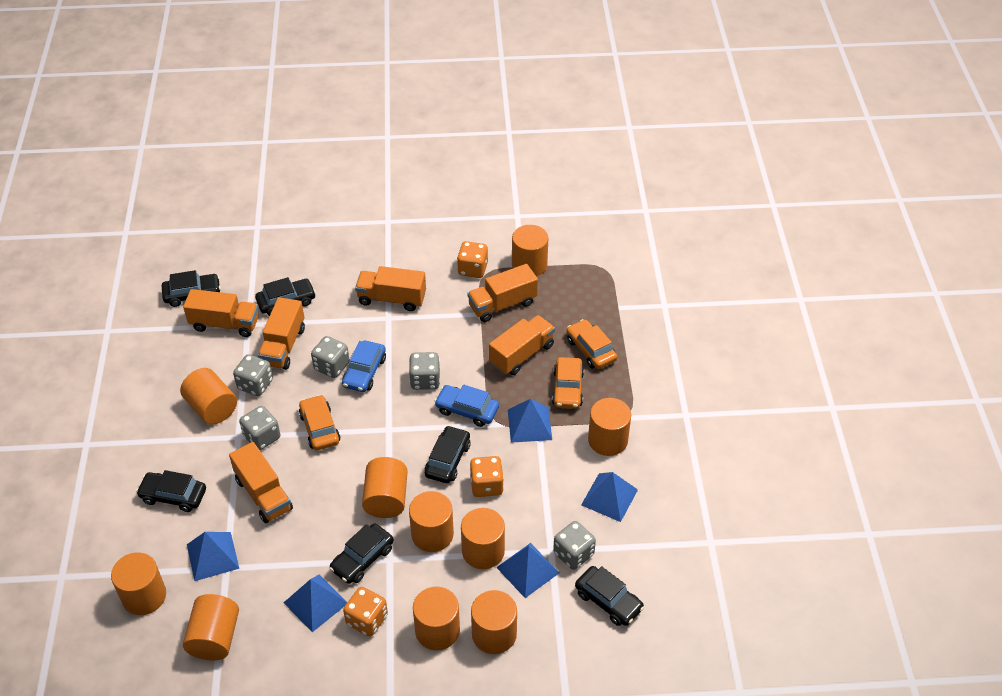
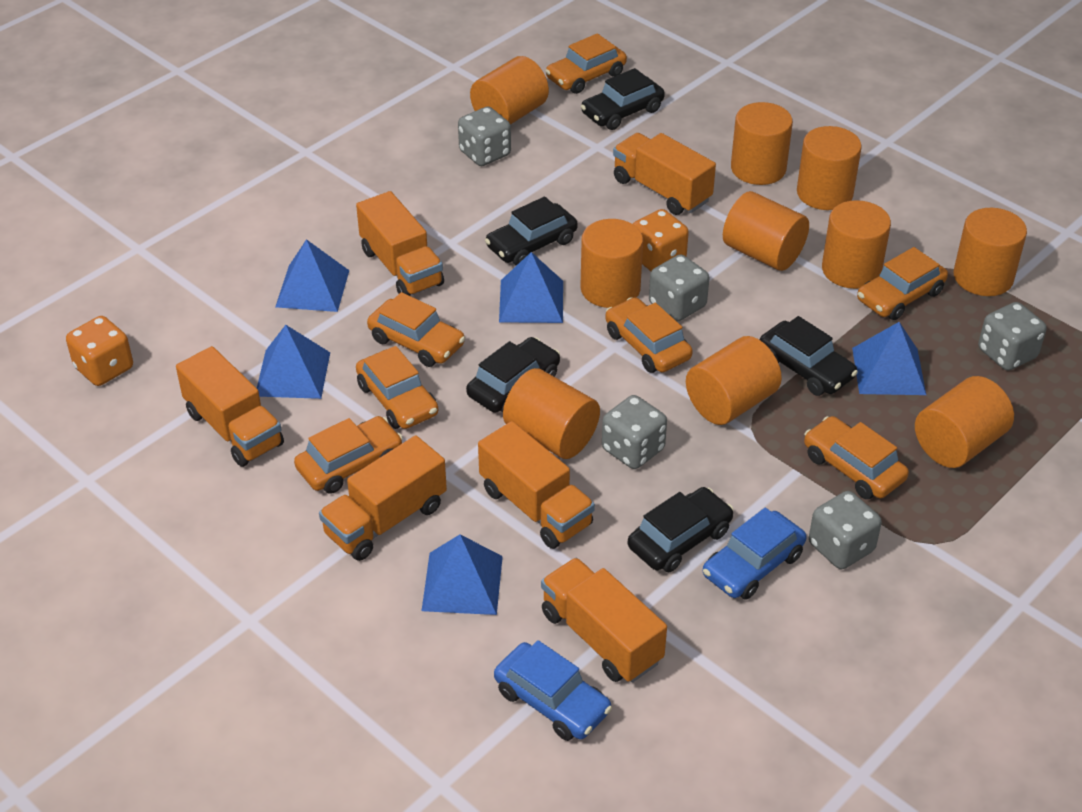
black car: 6 -> 5
orange car: 3 -> 7
orange dice: 3 -> 2

